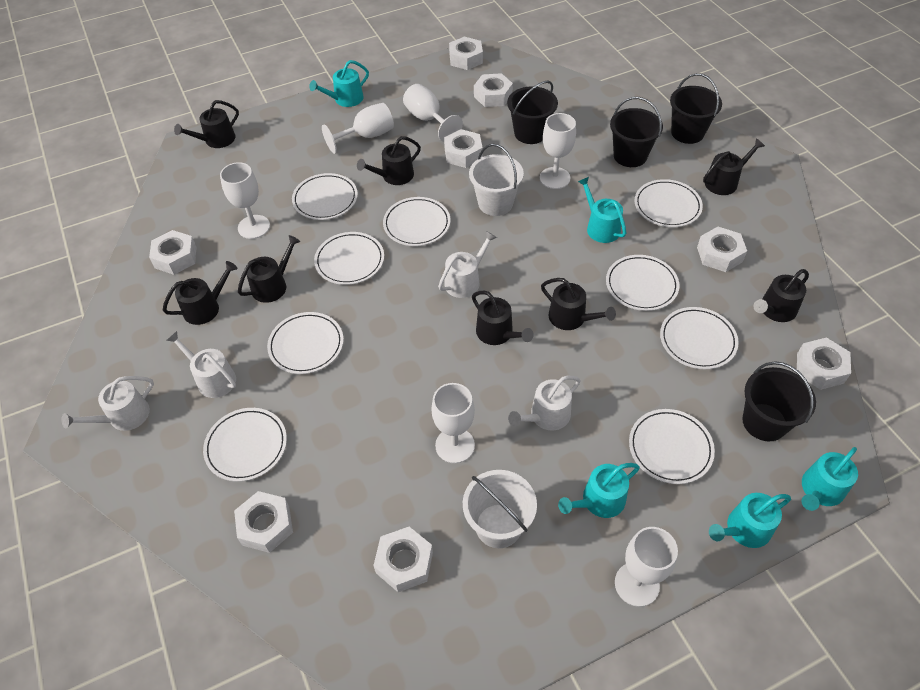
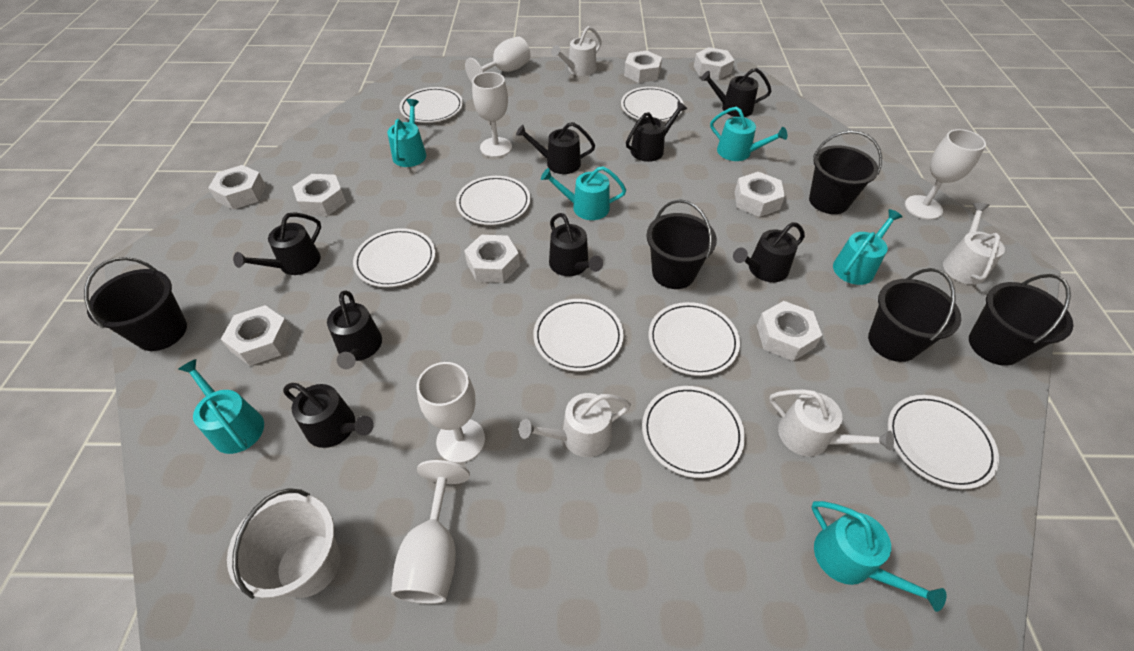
black bucket: 4 -> 5
turquoise watering can: 5 -> 6
white bucket: 2 -> 1
white goblet: 6 -> 5
white plate: 9 -> 8

